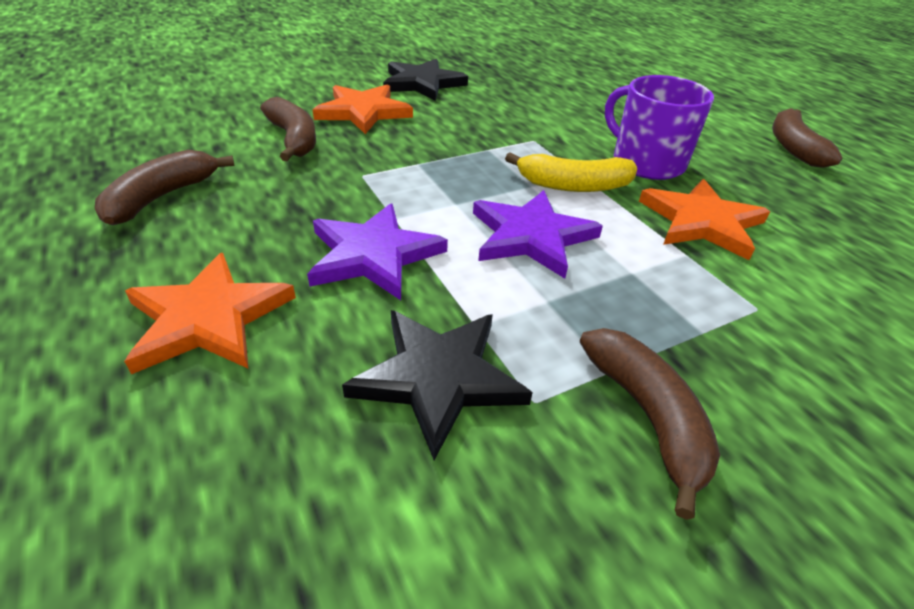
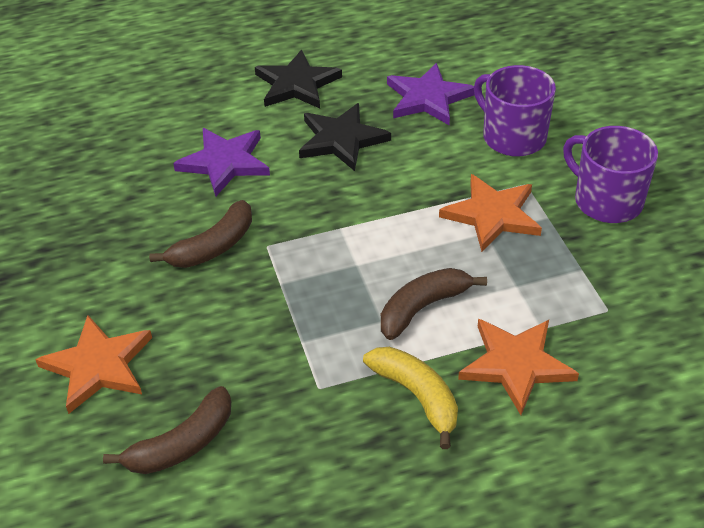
brown banana: 4 -> 3
purple mug: 1 -> 2

